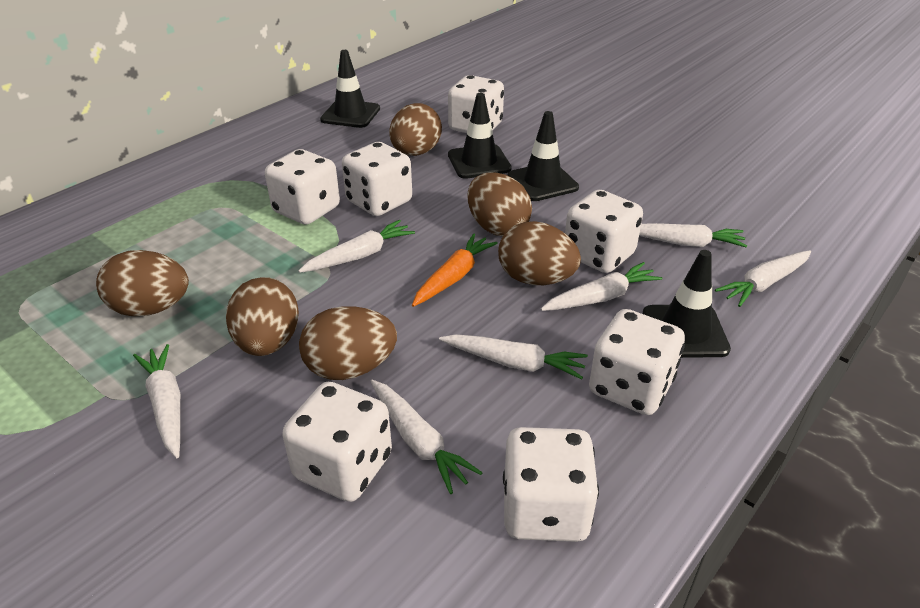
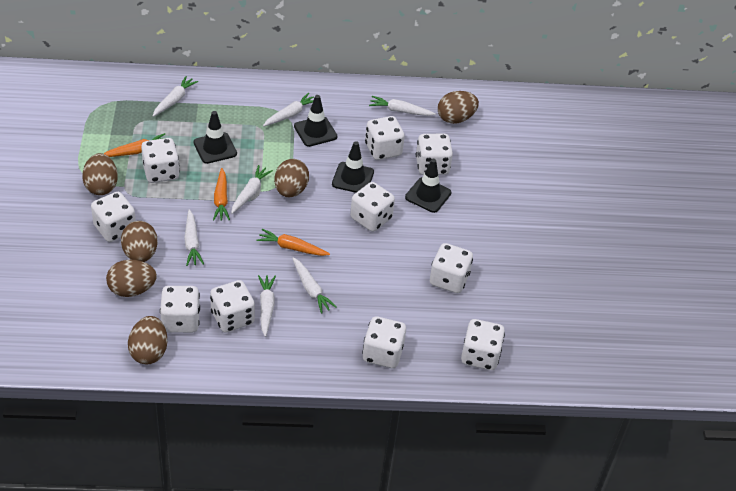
orange carrot: 1 -> 3
white dice: 7 -> 10

